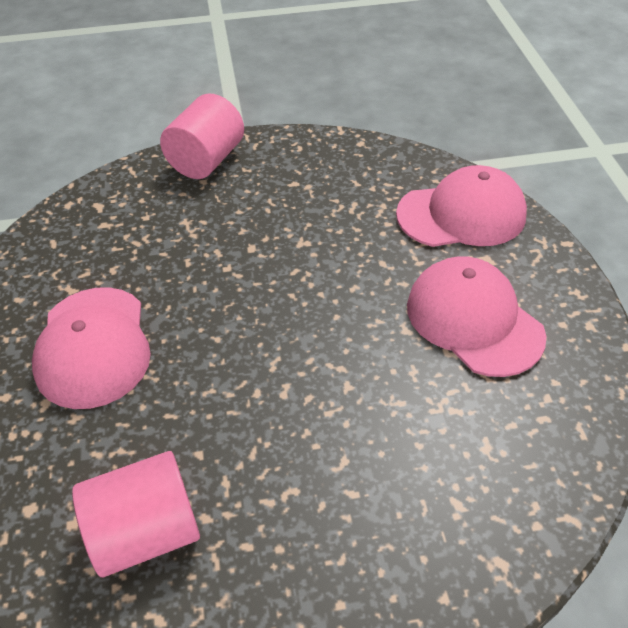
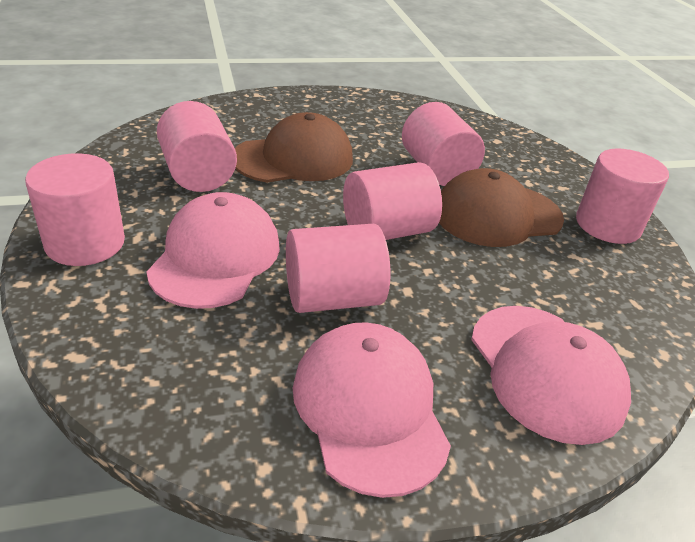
brown cap: 0 -> 2
pink cylinder: 2 -> 6

